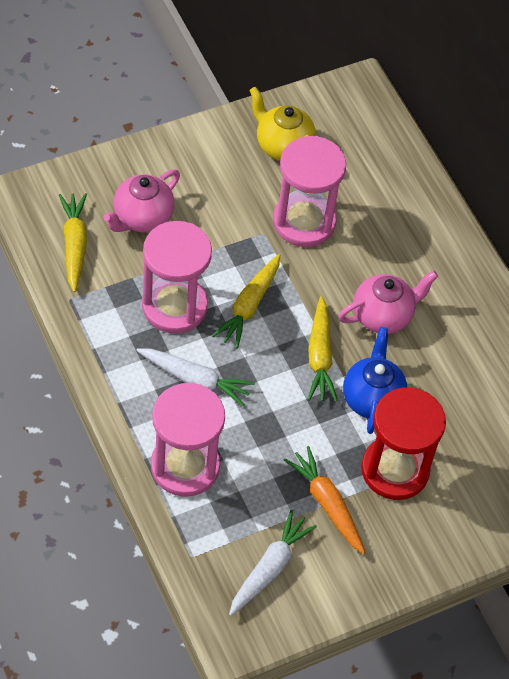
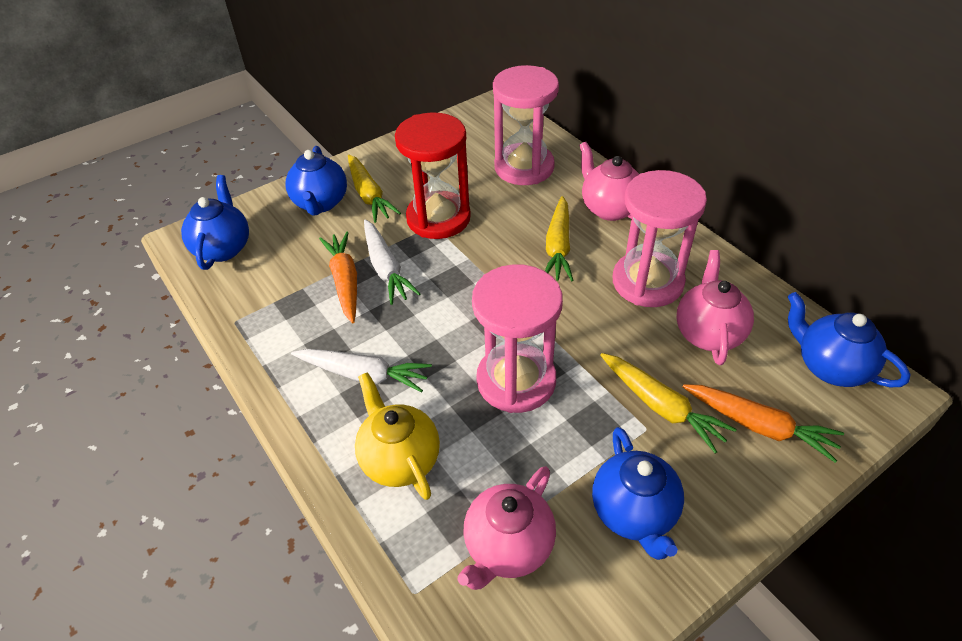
blue teapot: 1 -> 4
orange carrot: 1 -> 2
pink teapot: 2 -> 3

